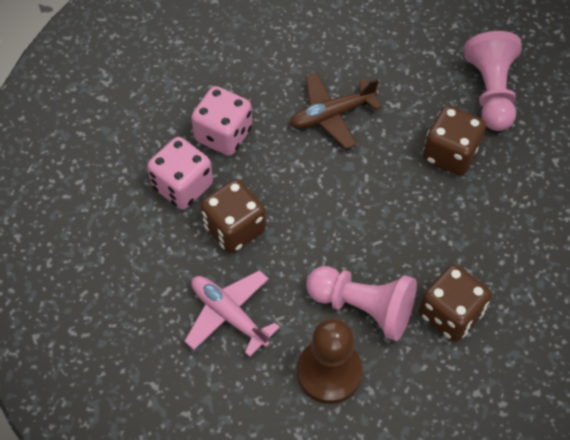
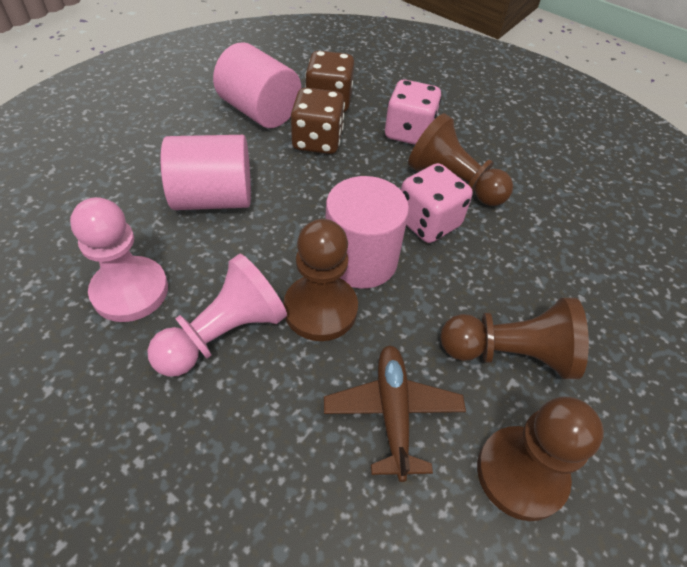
brown dice: 3 -> 2
brown pawn: 1 -> 4
pink cylinder: 0 -> 3
pink plane: 1 -> 0

